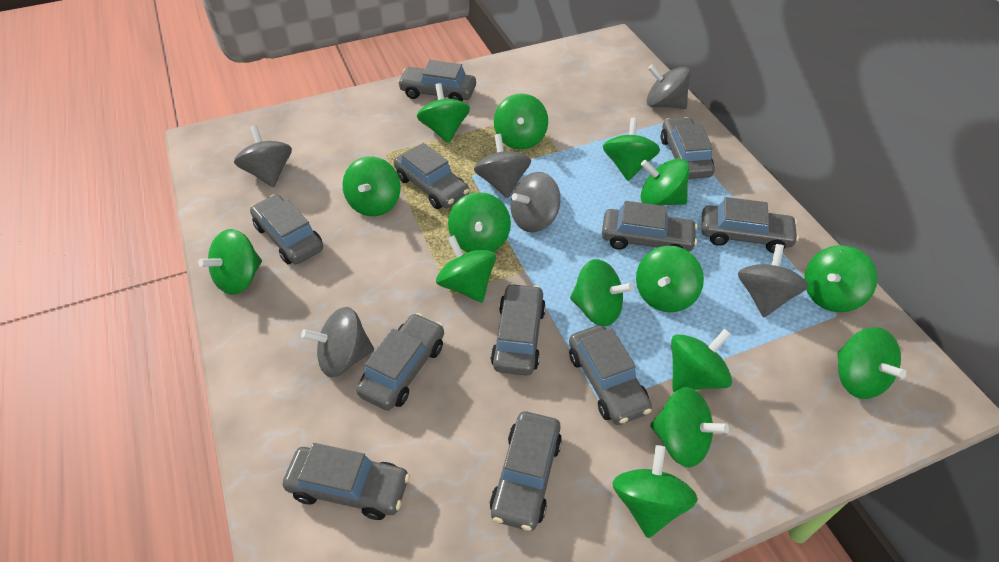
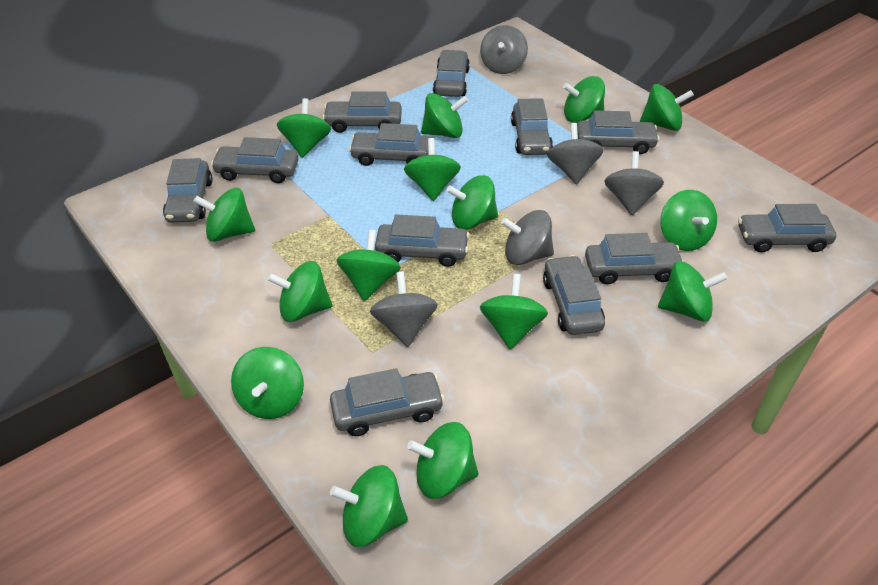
grey car: 11 -> 12
grey spinning top: 6 -> 5

